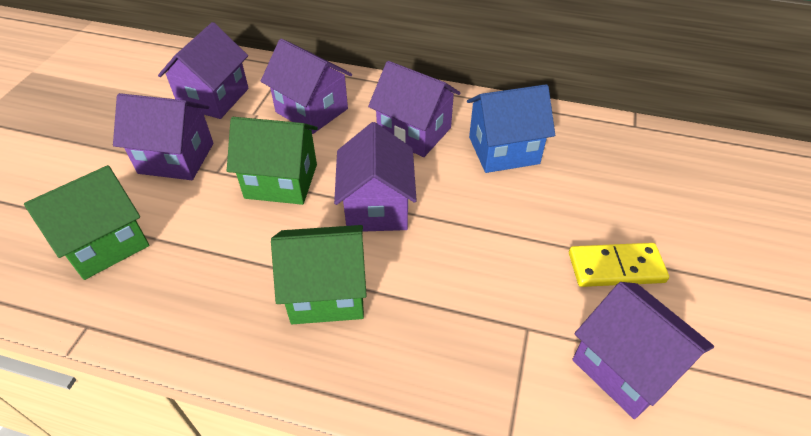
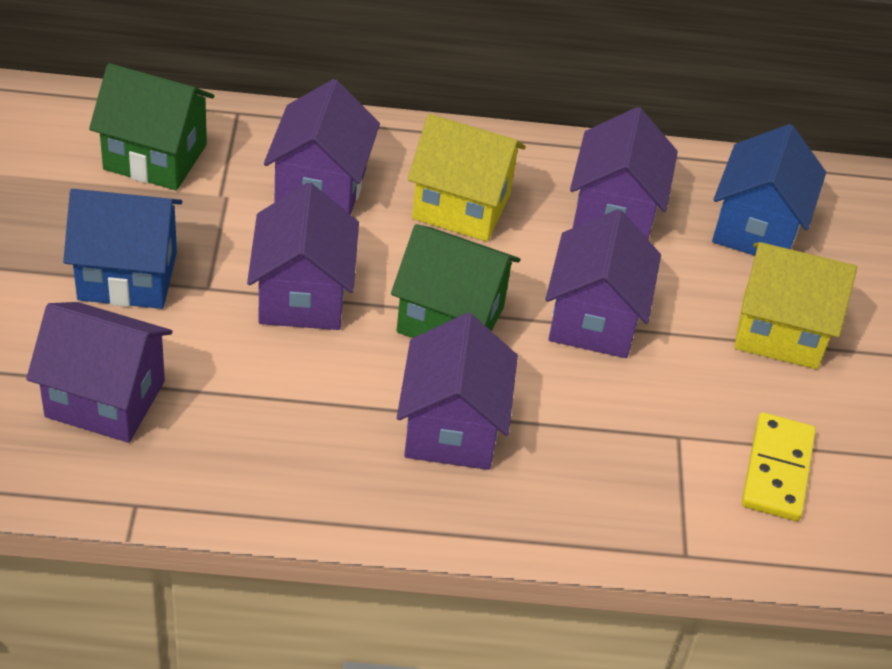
blue house: 1 -> 2
green house: 3 -> 2
yellow house: 0 -> 2

